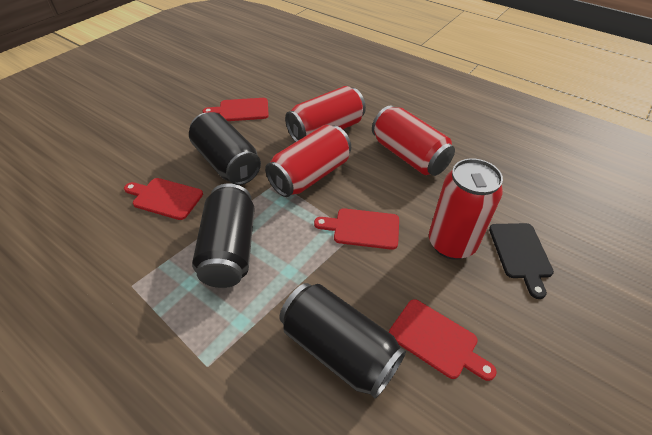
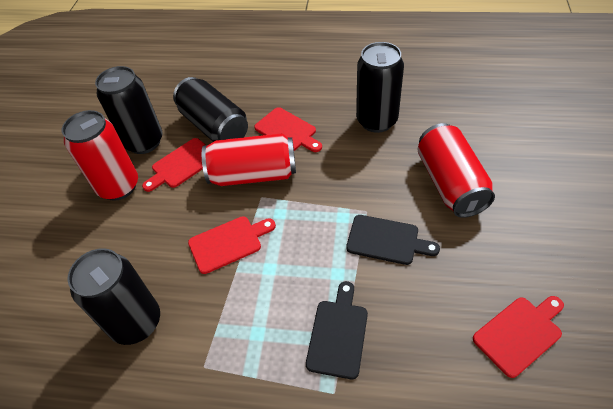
black can: 3 -> 4
black cutting board: 1 -> 2
red can: 4 -> 3

